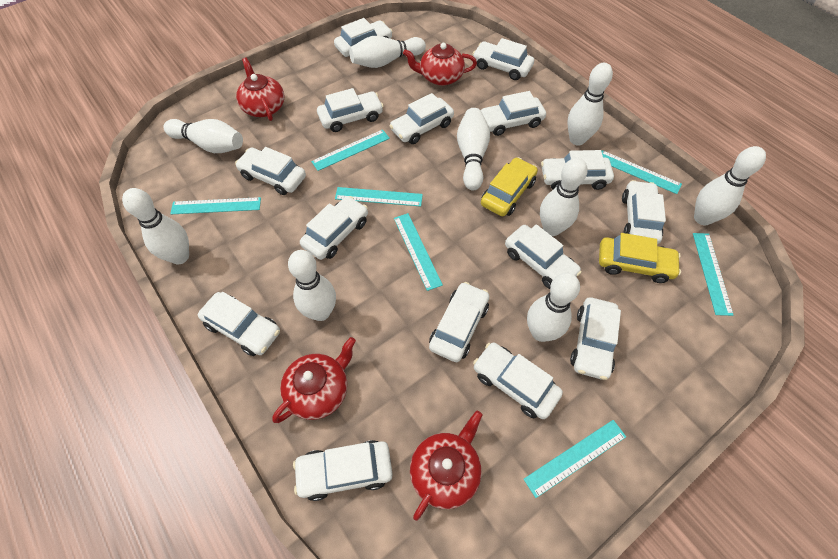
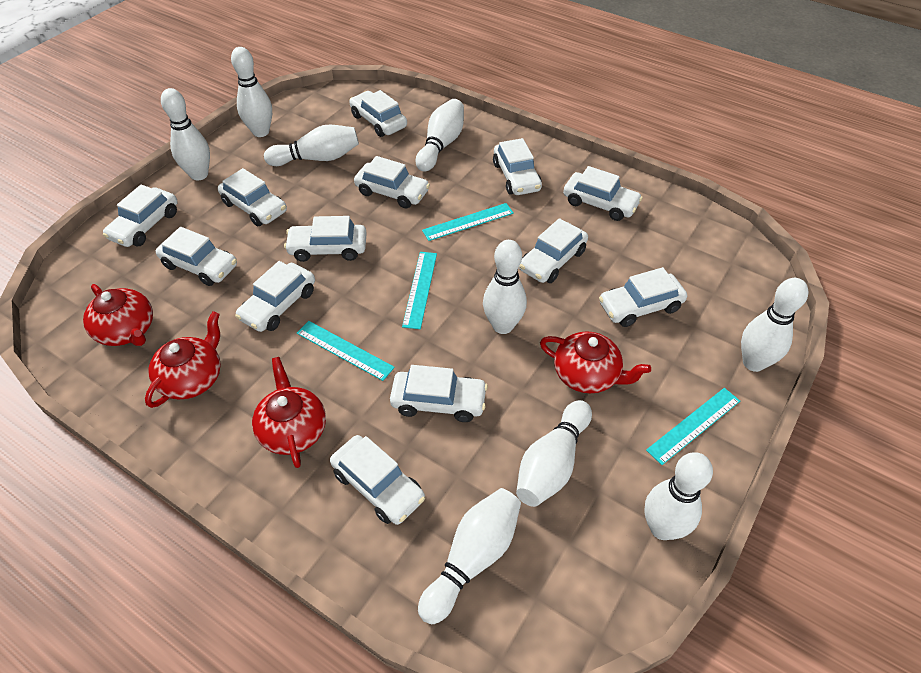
turquoise ruler: 7 -> 4
white car: 15 -> 13
yellow car: 2 -> 0

